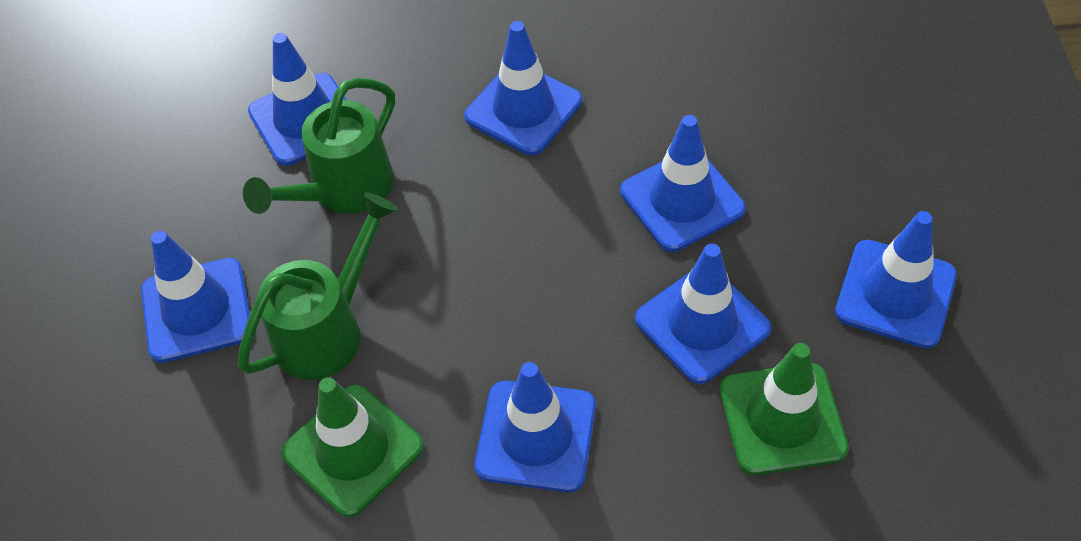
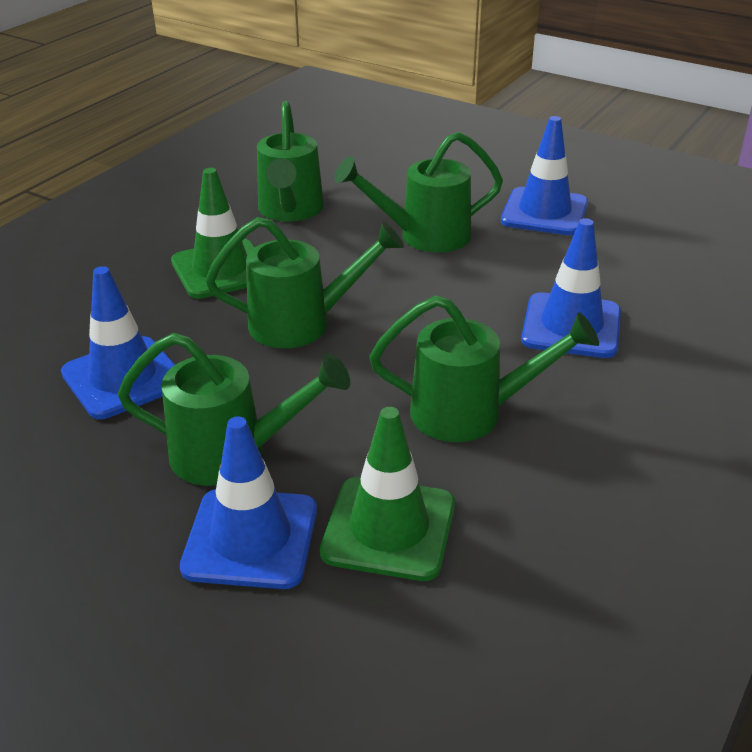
blue traffic cone: 7 -> 4
green watering can: 2 -> 5

